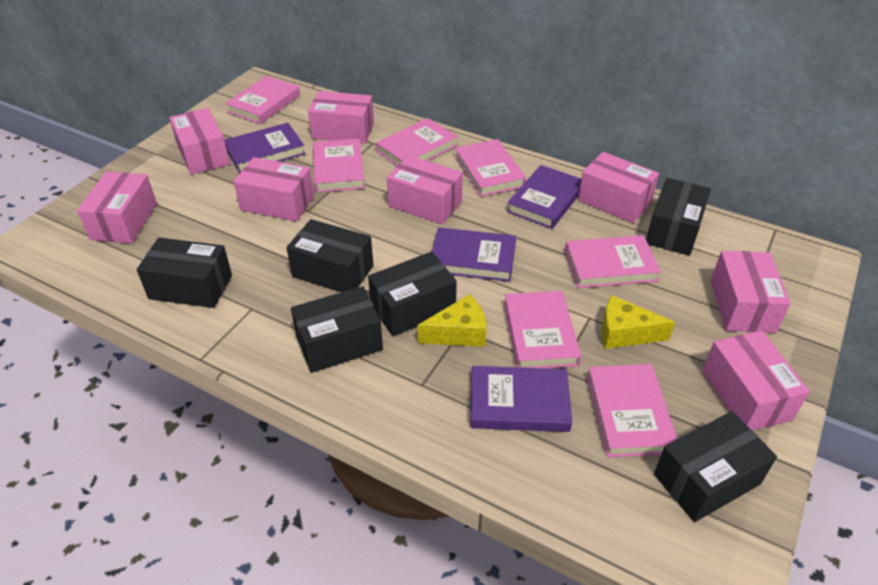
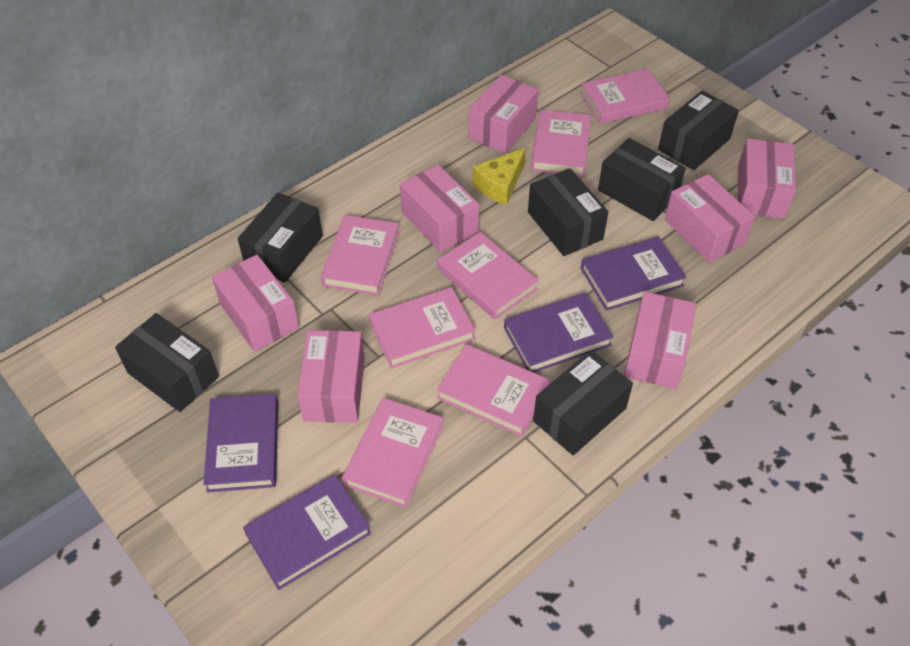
pink box: 8 -> 7
yellow cheese: 2 -> 1

